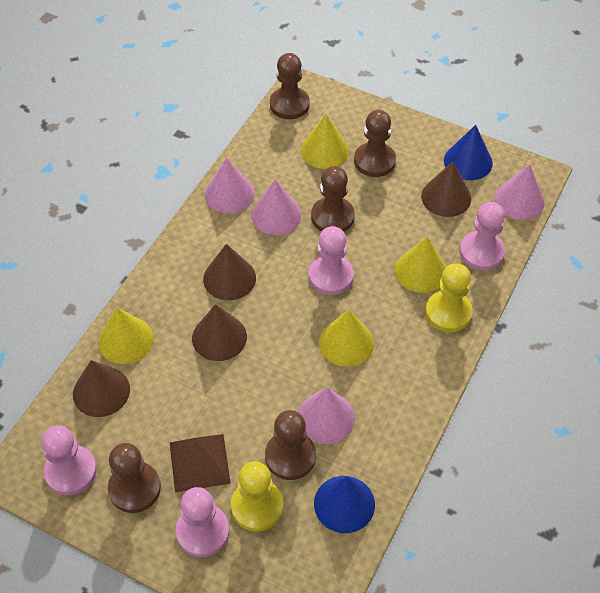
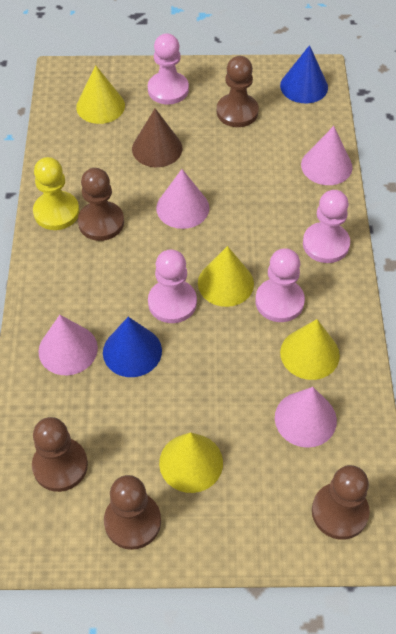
brown cone: 4 -> 1
brown pyramid: 1 -> 0
yellow pawn: 2 -> 1

